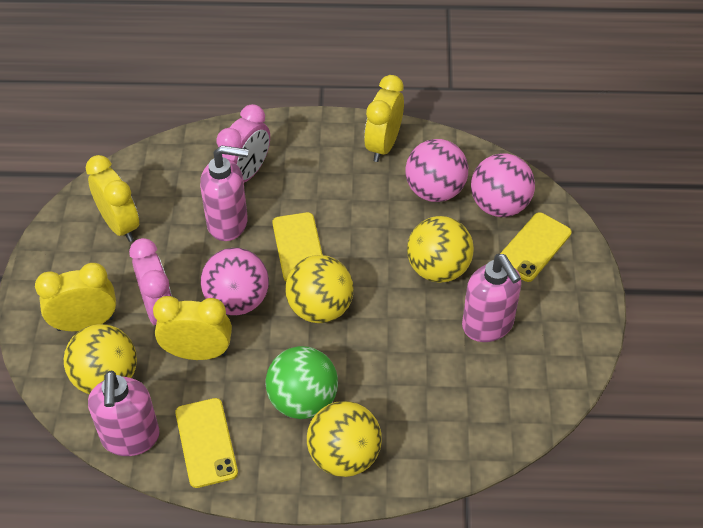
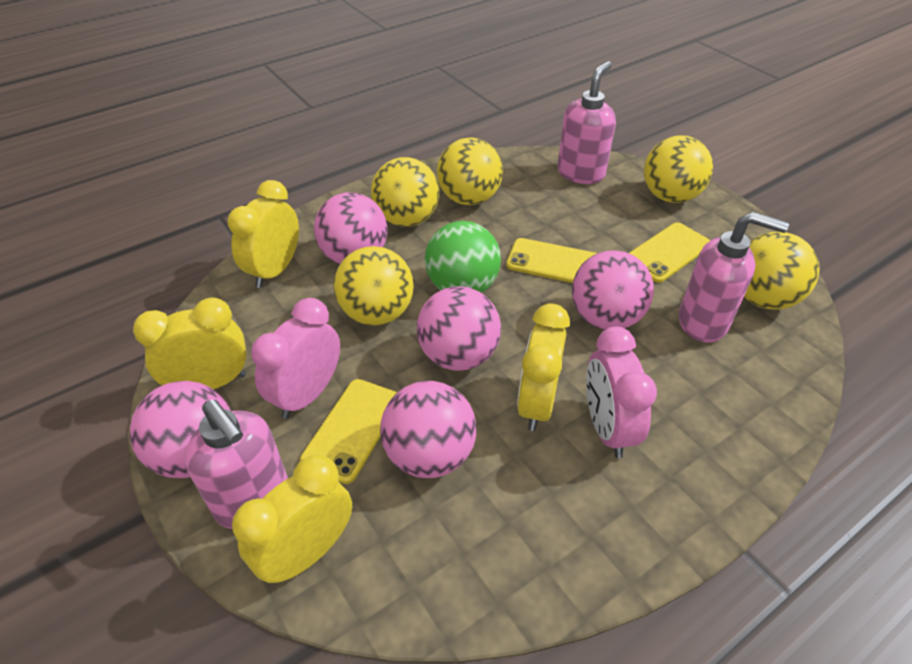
pink ball: 3 -> 5
yellow ball: 4 -> 5

